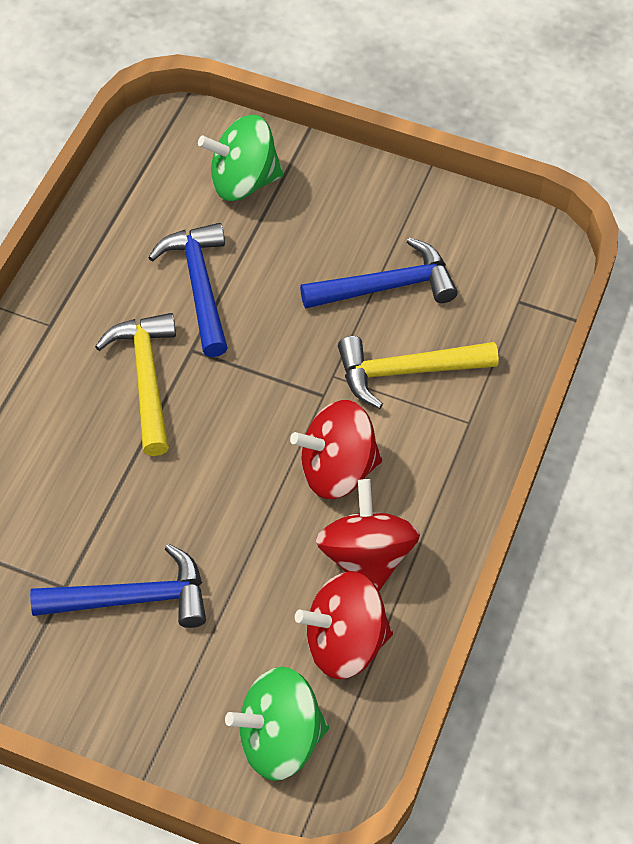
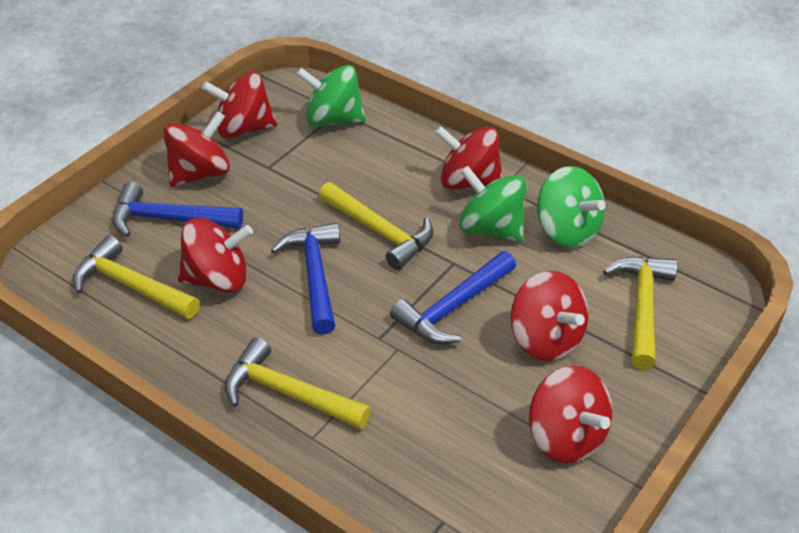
green spinning top: 2 -> 3
red spinning top: 3 -> 6
yellow hammer: 2 -> 4

